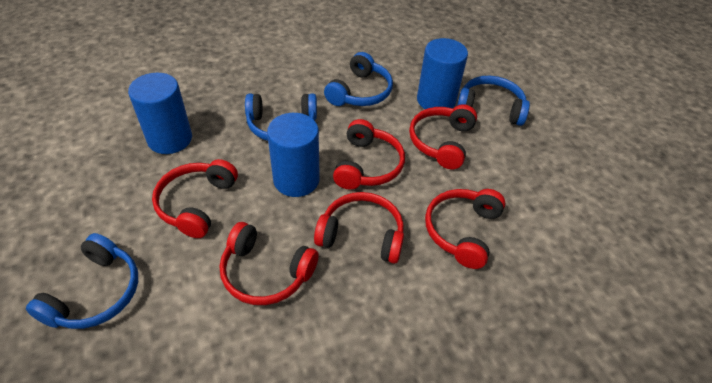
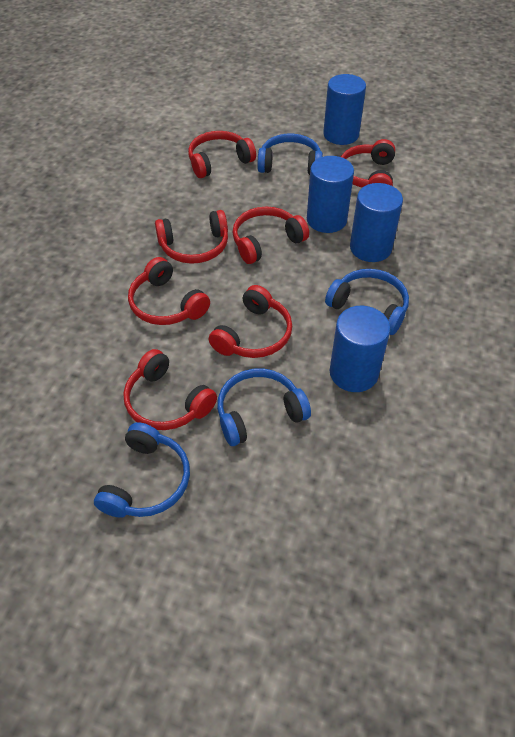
blue cylinder: 3 -> 4
red headphones: 6 -> 7

